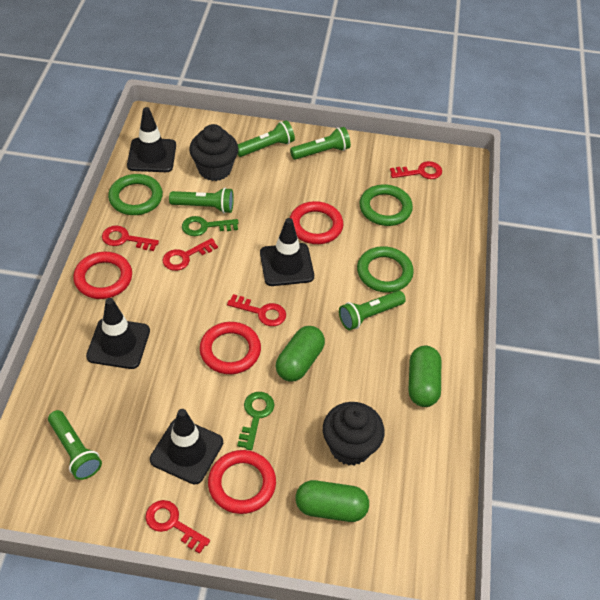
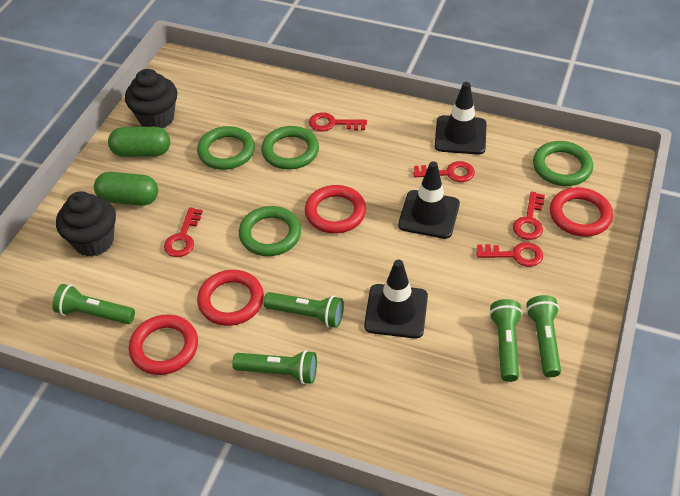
black traffic cone: 4 -> 3
green capsule: 3 -> 2
green key: 2 -> 0
green ring: 3 -> 4

